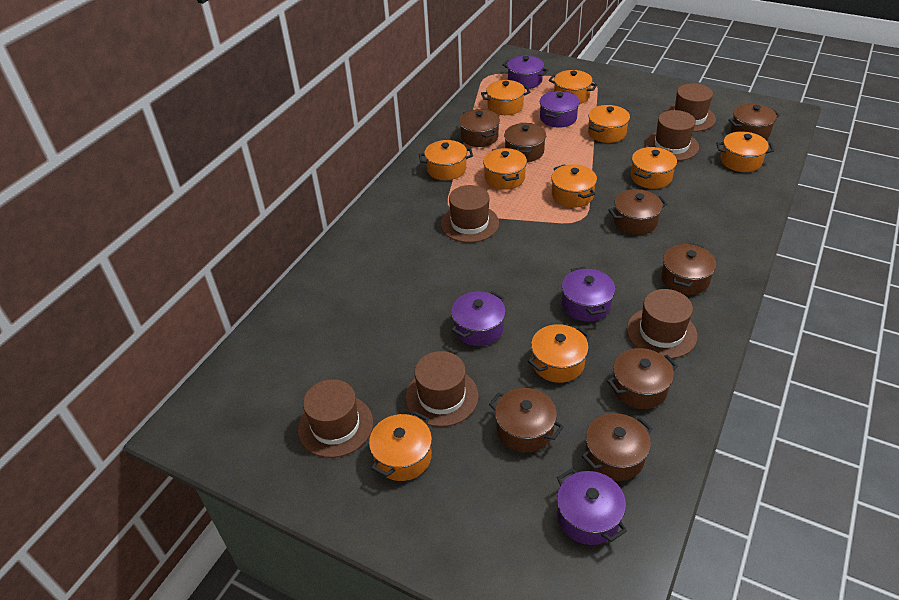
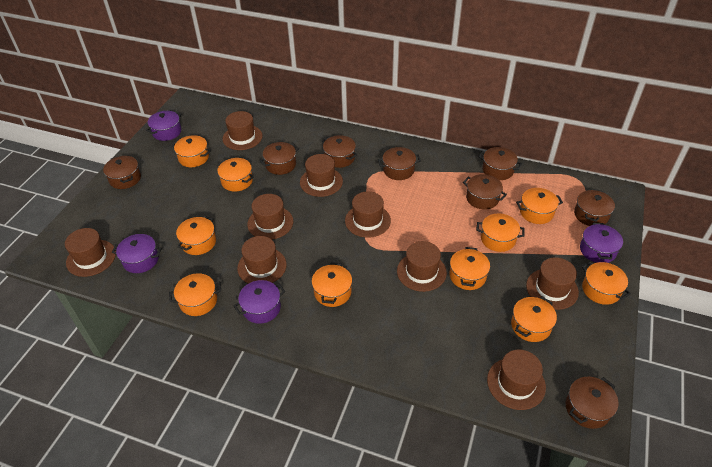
brown hat: 6 -> 9
purple pot: 5 -> 4

